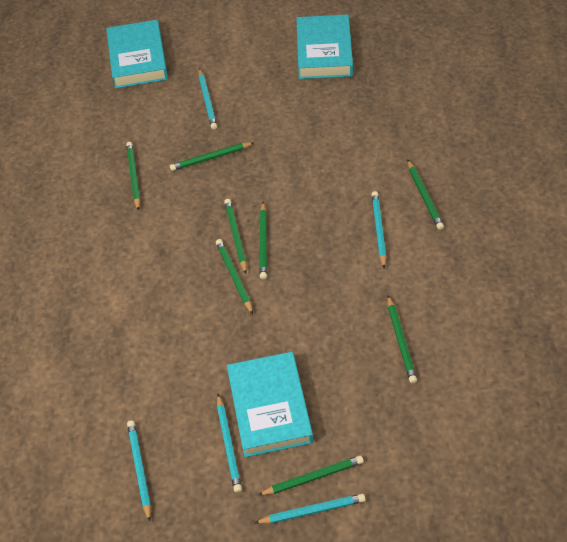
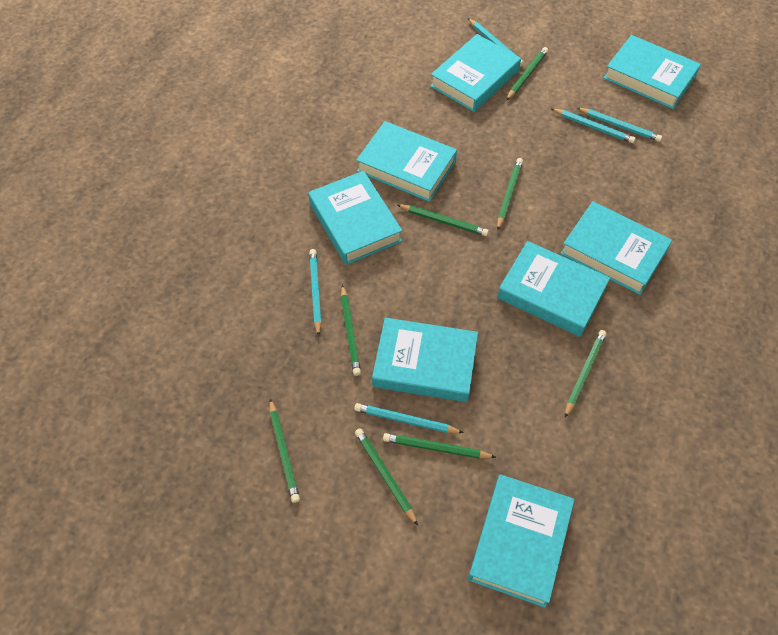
turquoise book: 3 -> 8

